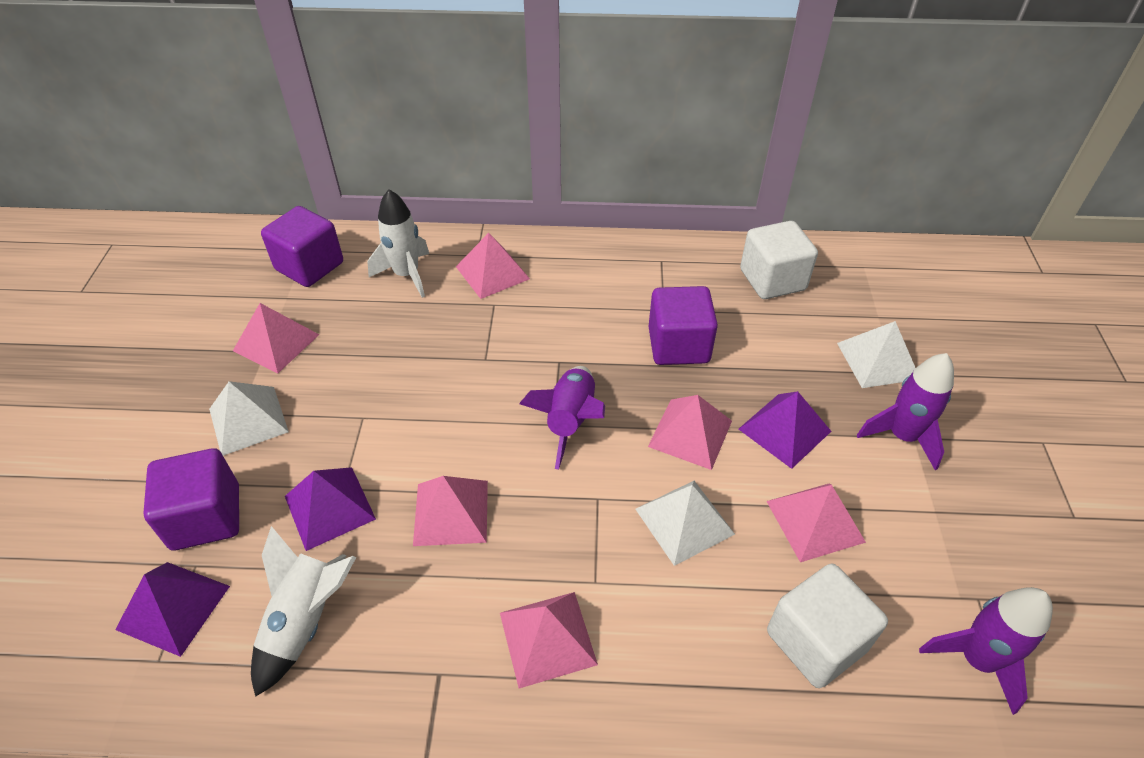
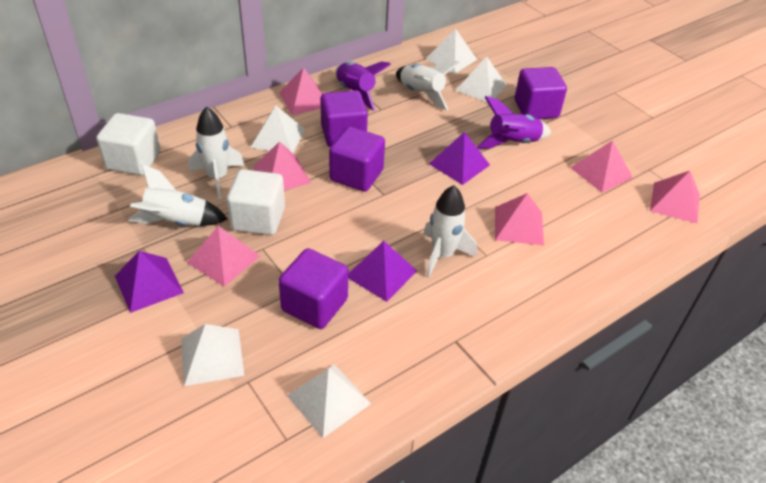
purple cube: 3 -> 4
purple rocket: 3 -> 2
white pyramid: 3 -> 5
white rocket: 2 -> 4

